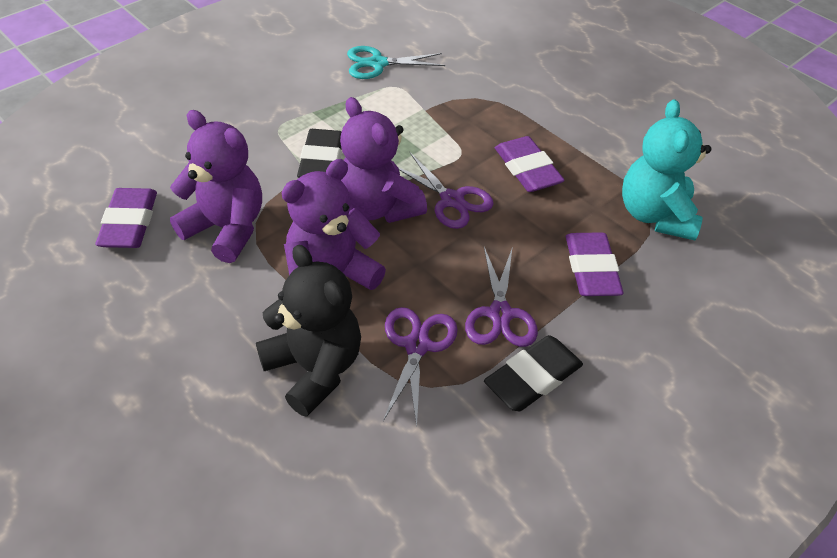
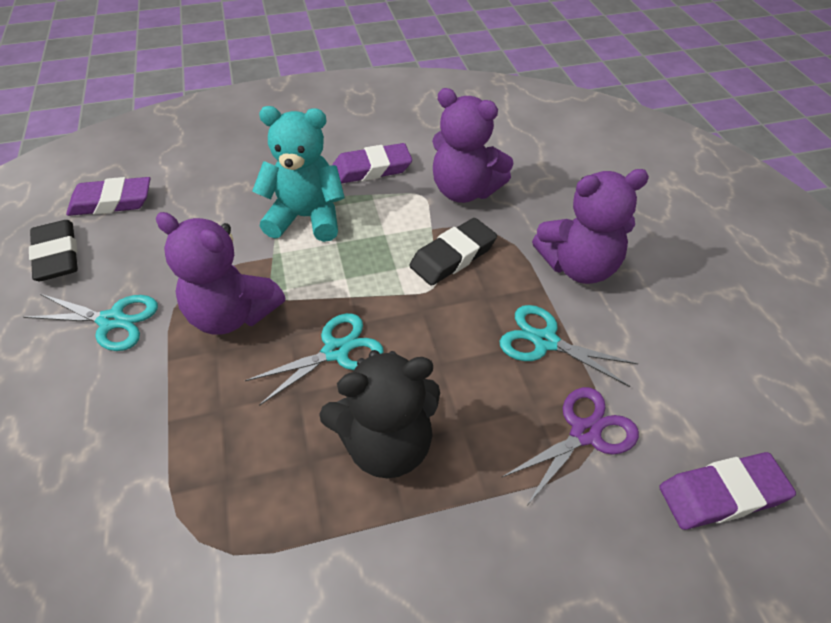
purple scissors: 3 -> 1
turquoise scissors: 1 -> 3

